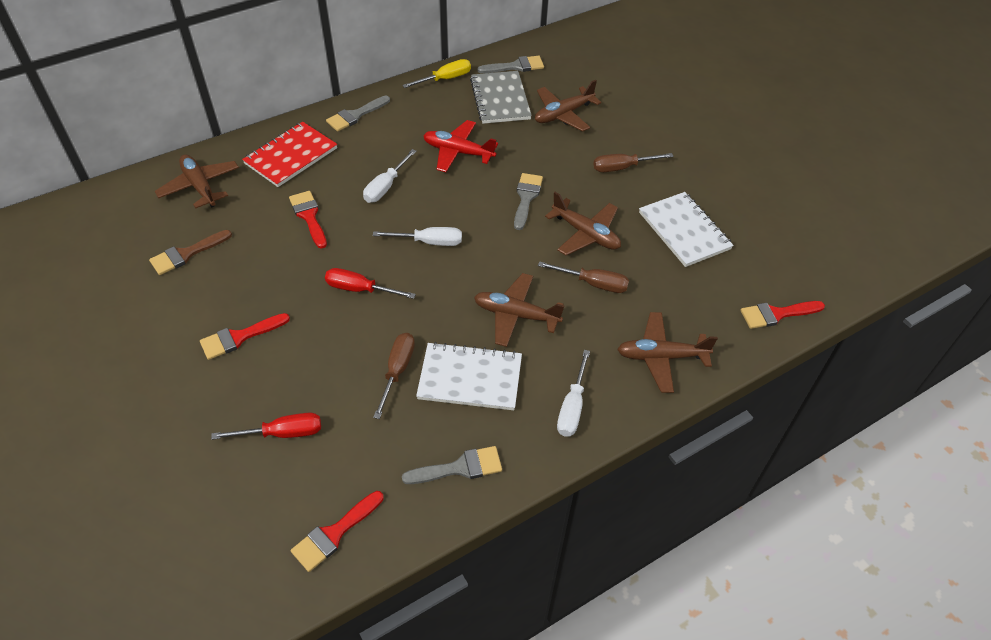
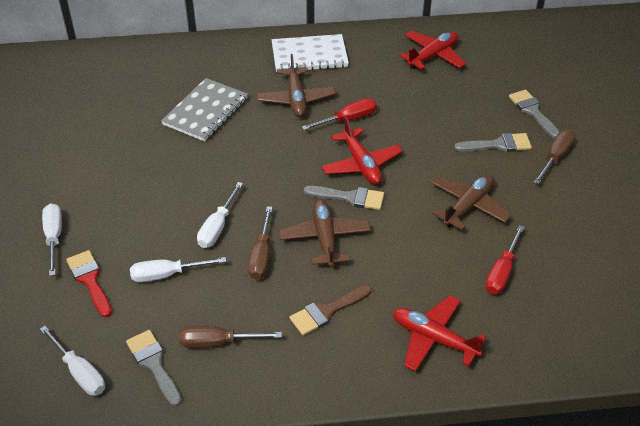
brown plane: 5 -> 3
red brush: 4 -> 1
red notebook: 1 -> 0
red plane: 1 -> 3
white notebook: 2 -> 1
white screwdriver: 3 -> 4
yellow screwdriver: 1 -> 0

